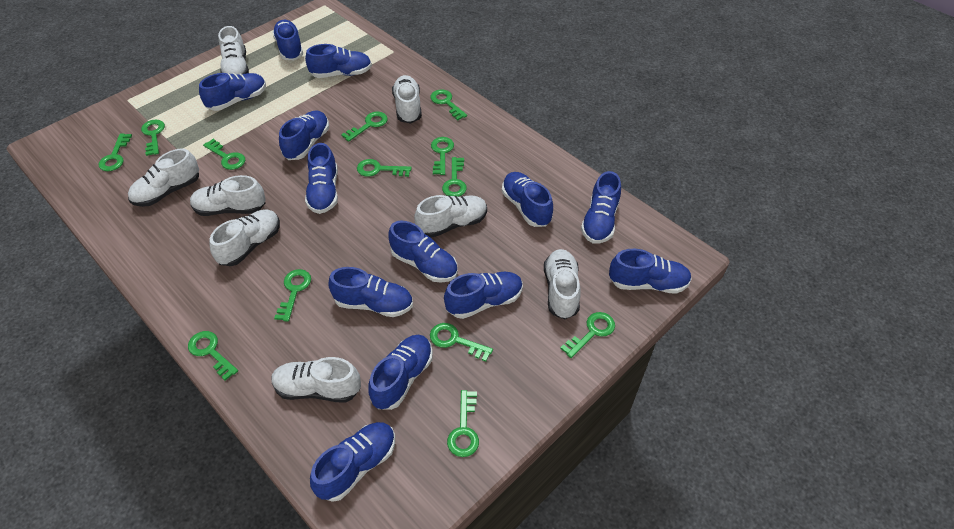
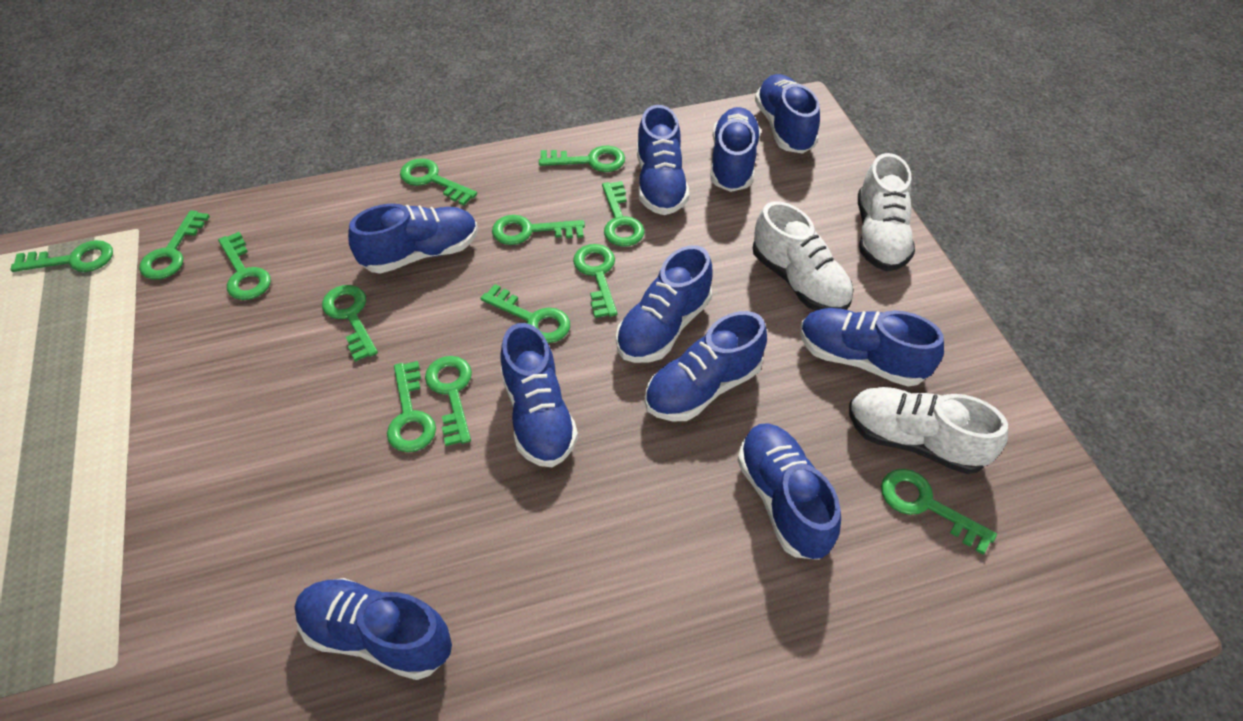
blue shoe: 13 -> 10
white shoe: 8 -> 3

